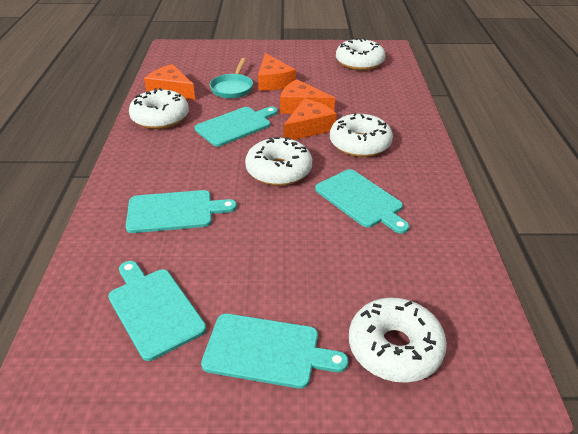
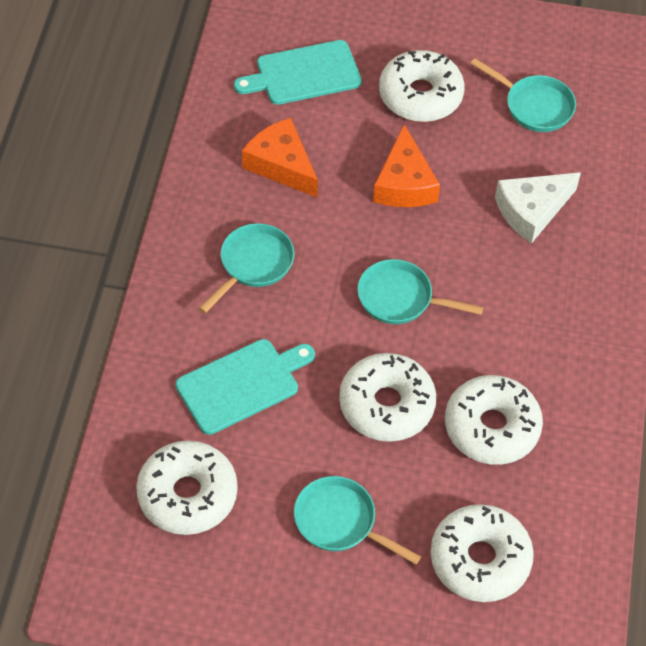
orange cheese: 4 -> 2
turquoise cutting board: 5 -> 2
turquoise pan: 1 -> 4
white cheese: 0 -> 1

